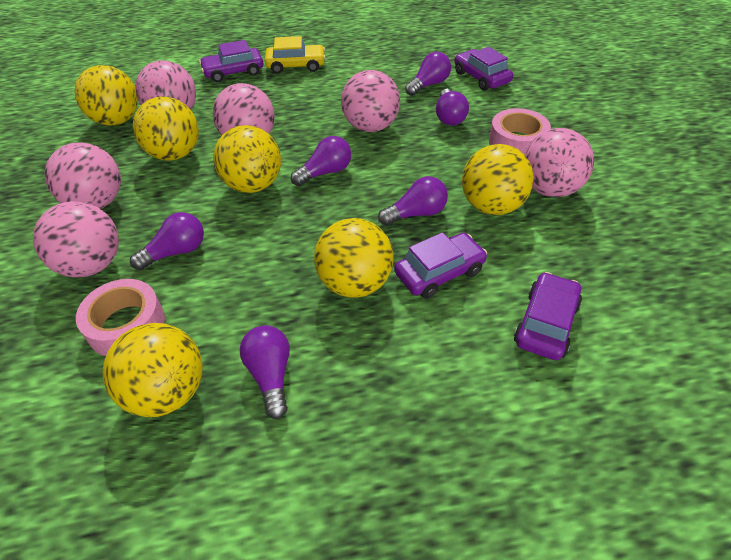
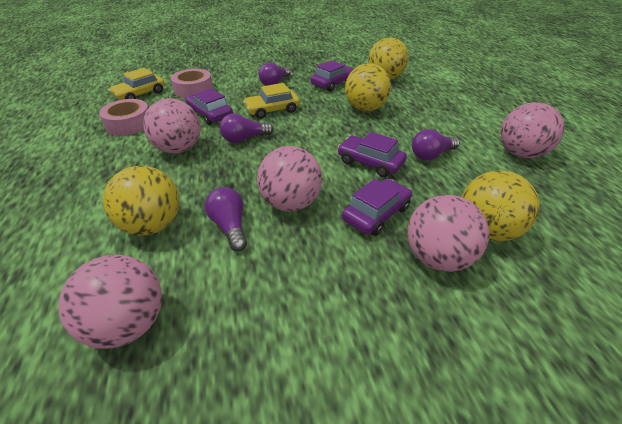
pink ball: 6 -> 5
purple light bulb: 6 -> 4
yellow ball: 6 -> 4
yellow car: 1 -> 2

